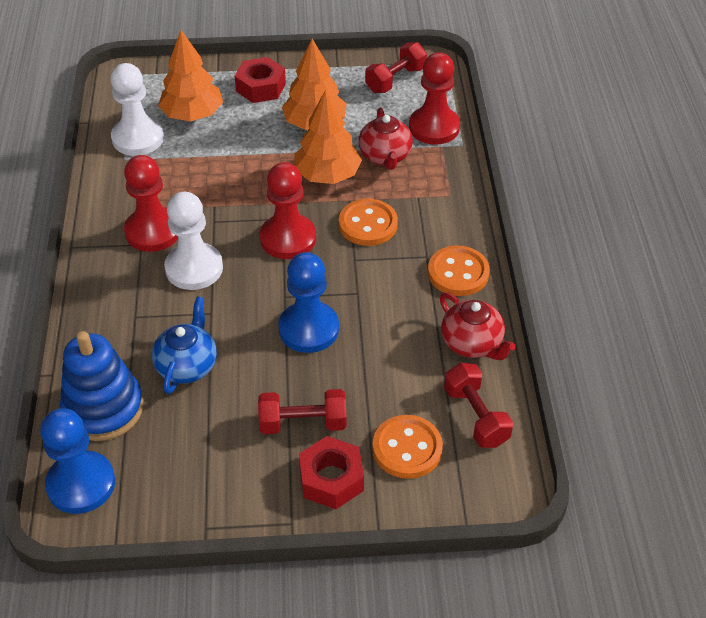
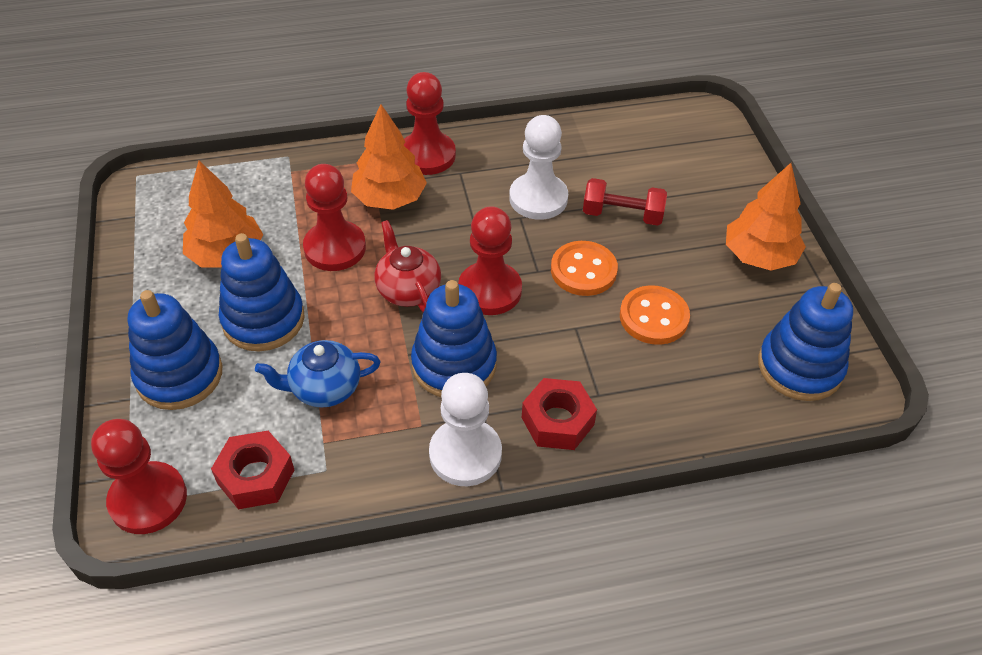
blue pawn: 2 -> 0
blue stacking toy: 1 -> 4
orange button: 3 -> 2
red dumbbell: 3 -> 1
red pawn: 3 -> 4
red teapot: 2 -> 1

